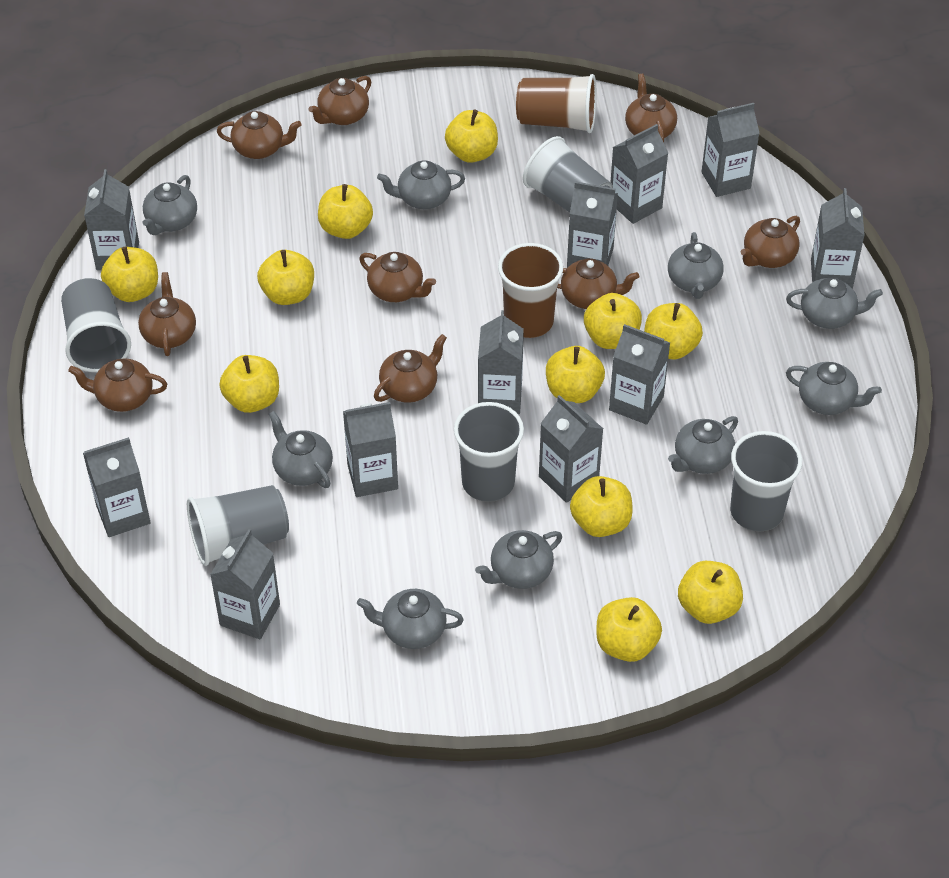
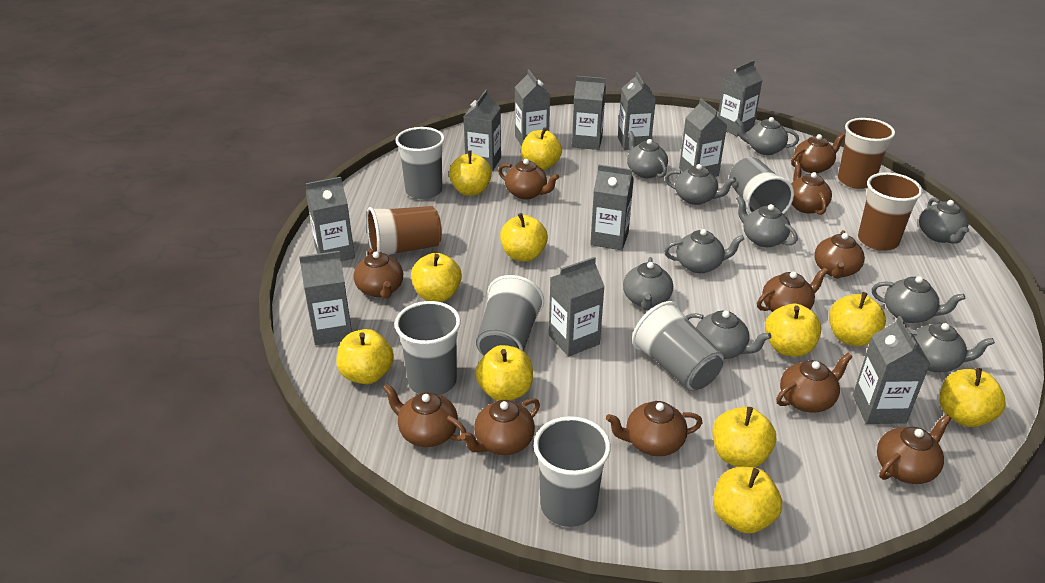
brown cup: 2 -> 3
brown teapot: 9 -> 11
grey cup: 5 -> 6
grey teapot: 9 -> 10

